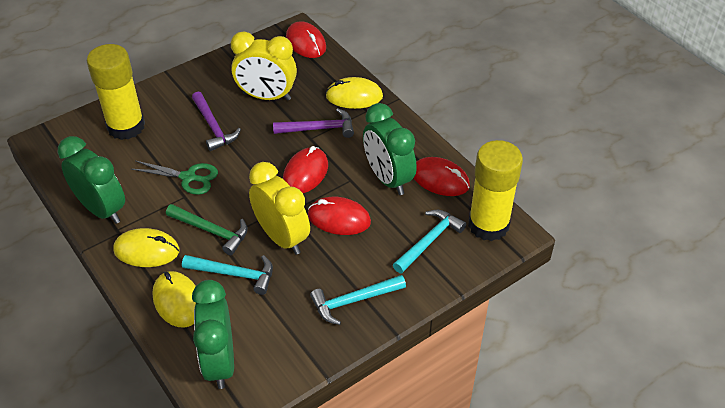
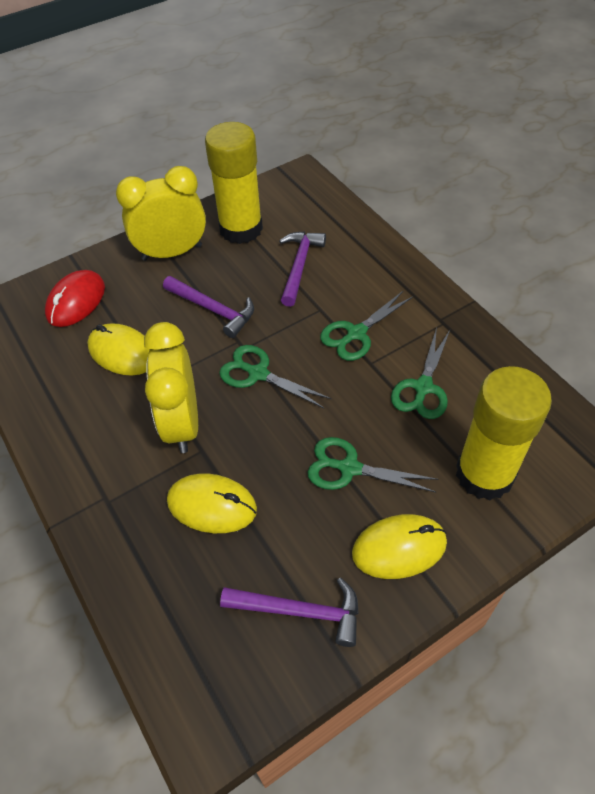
green clock: 3 -> 0
green hammer: 1 -> 0
green scissors: 1 -> 4
purple hammer: 2 -> 3
red mouse: 4 -> 1
turquoise hammer: 3 -> 0

